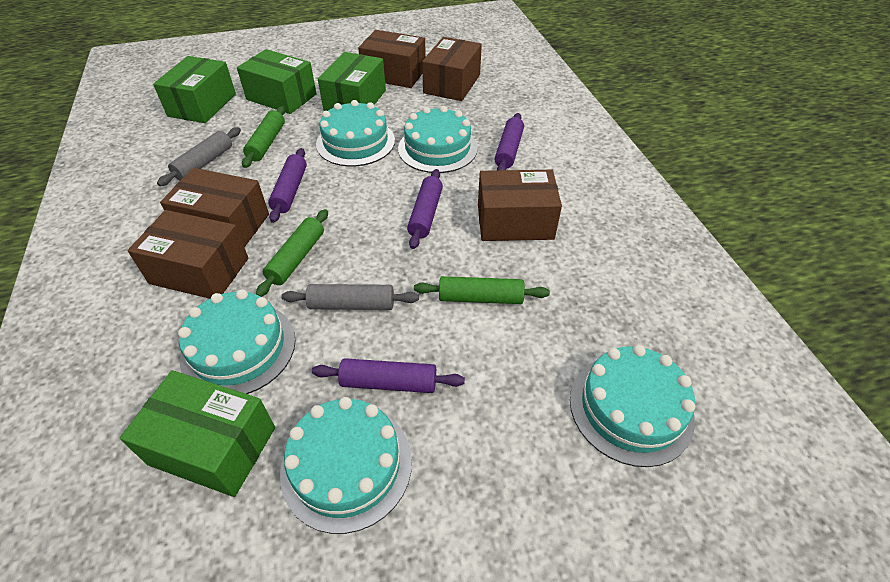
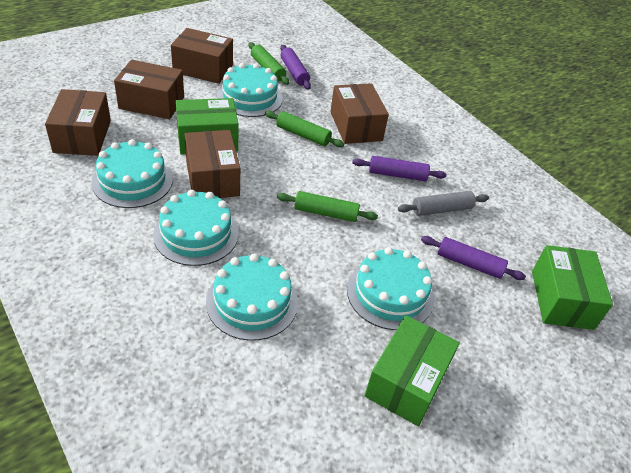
green box: 4 -> 3
grey rolling pin: 2 -> 1
purple rolling pin: 4 -> 3

